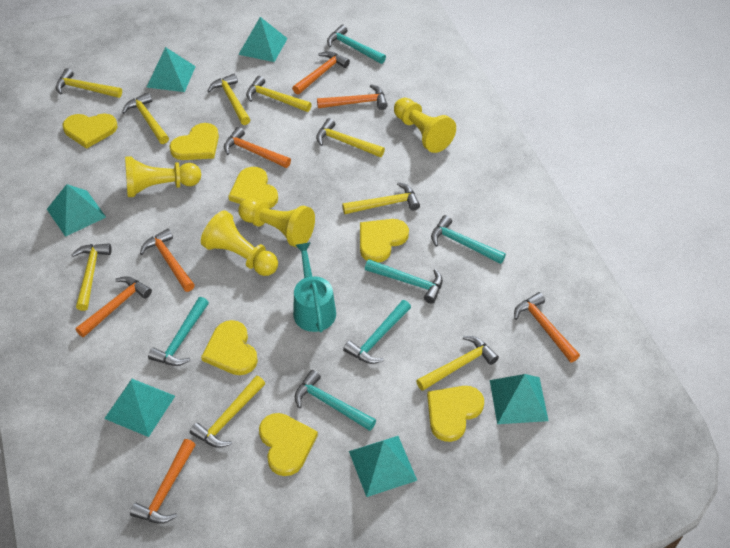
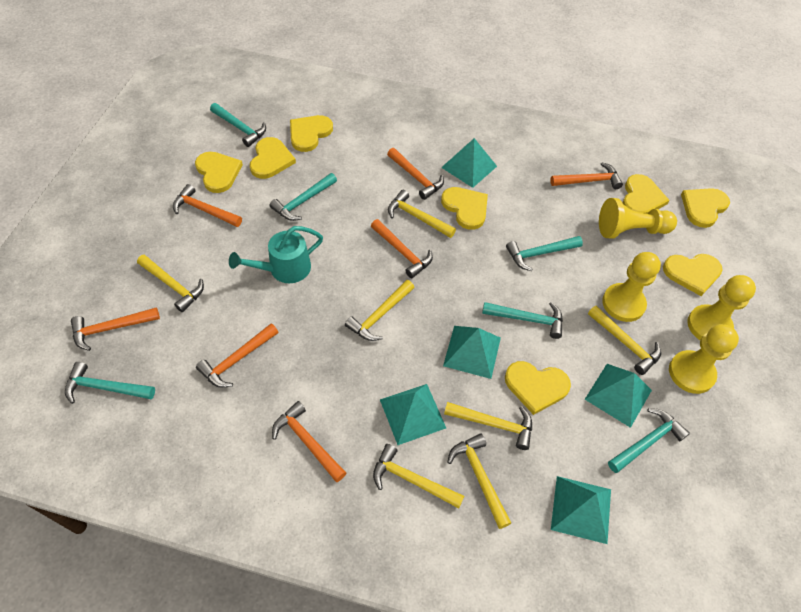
turquoise pyramid: 6 -> 5
yellow hammer: 9 -> 7
yellow heart: 7 -> 8

